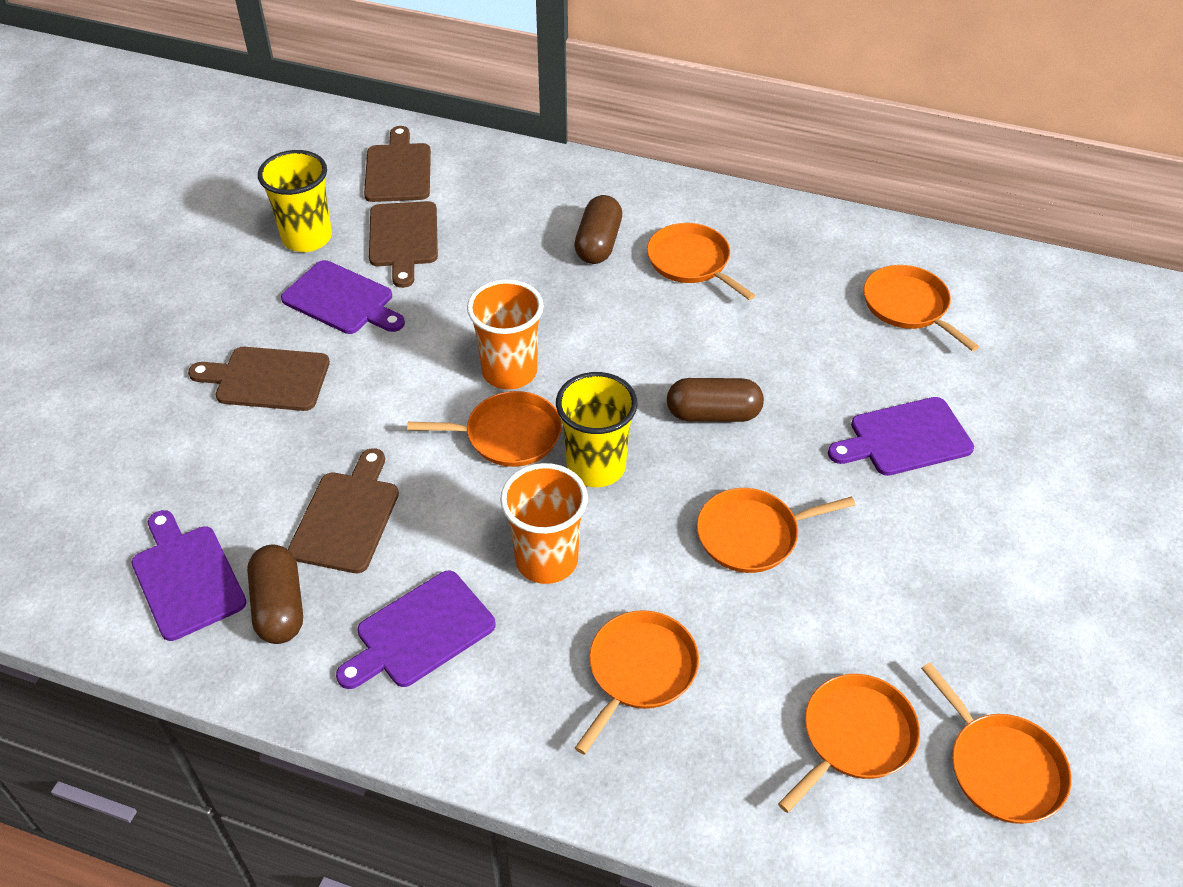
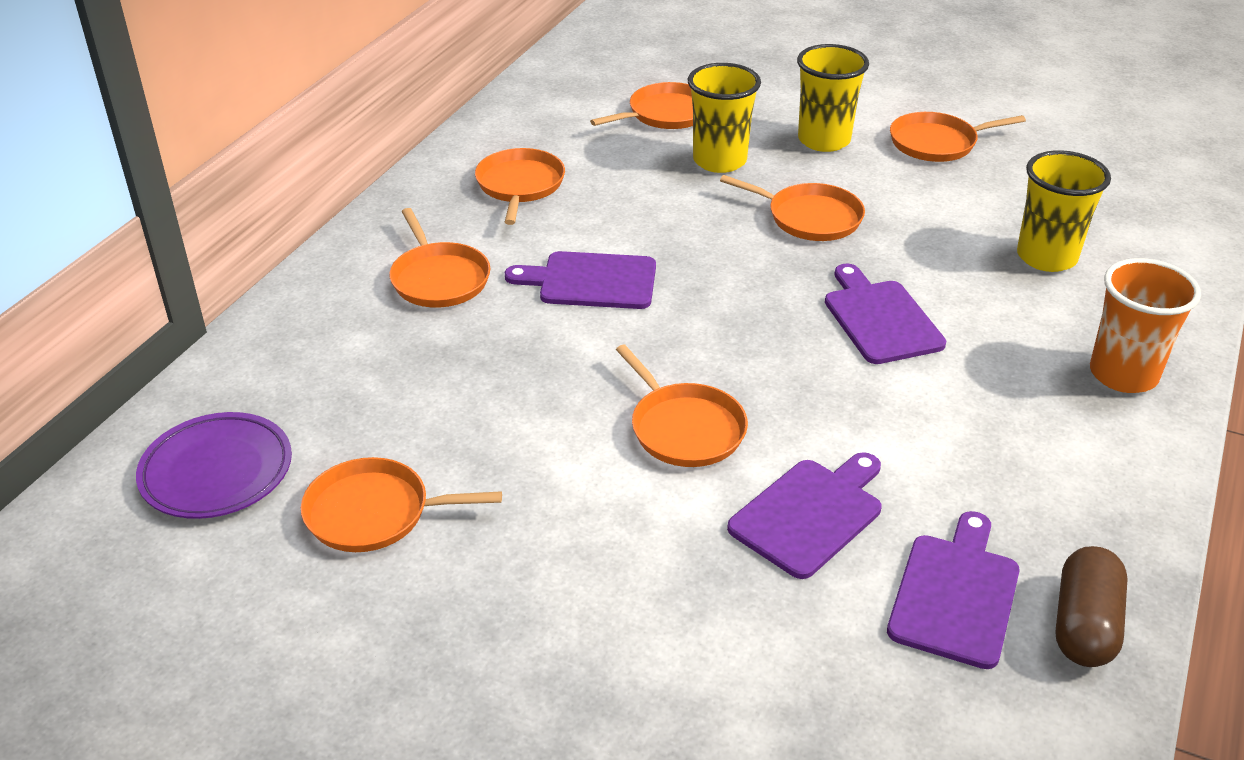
brown capsule: 3 -> 1
brown cutting board: 4 -> 0
orange cup: 2 -> 1
purple plate: 0 -> 1
yellow cup: 2 -> 3

